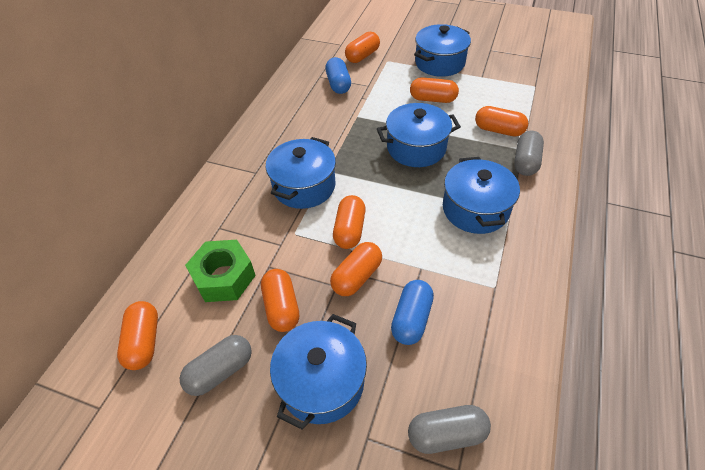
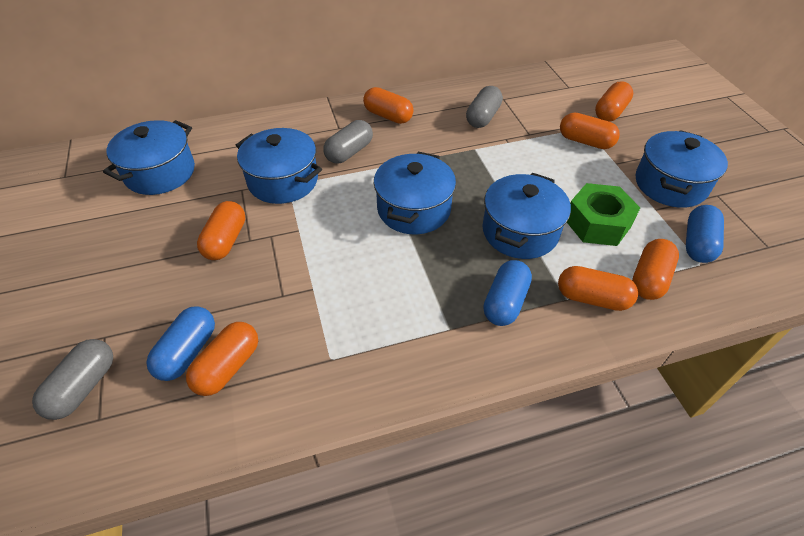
blue capsule: 2 -> 3

